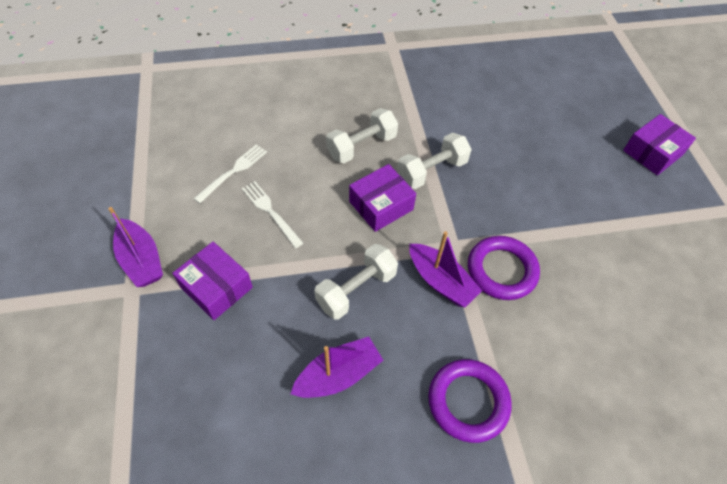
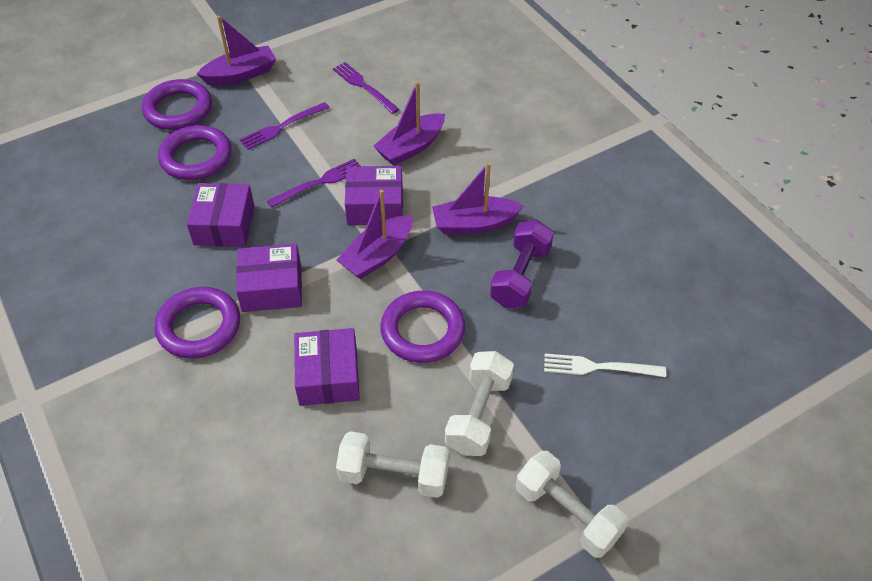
purple boat: 3 -> 4
purple box: 3 -> 4
purple dumbbell: 0 -> 1
purple fork: 0 -> 3
purple ring: 2 -> 4
white fork: 2 -> 1

